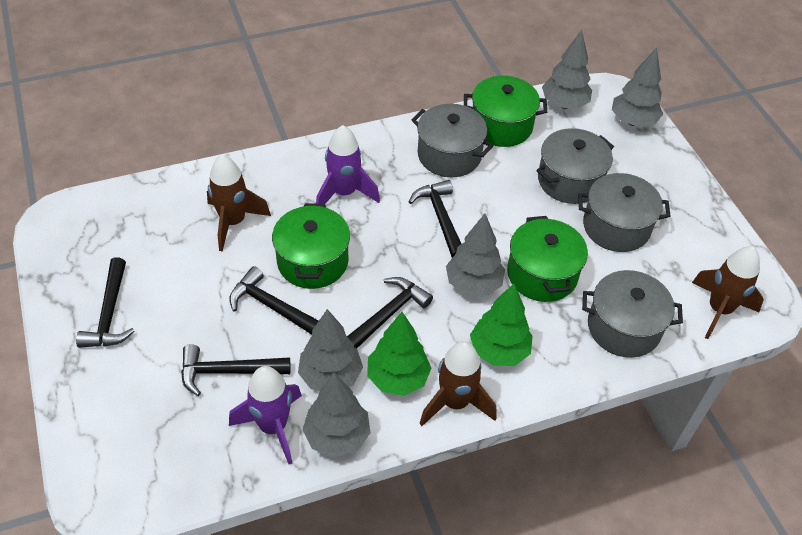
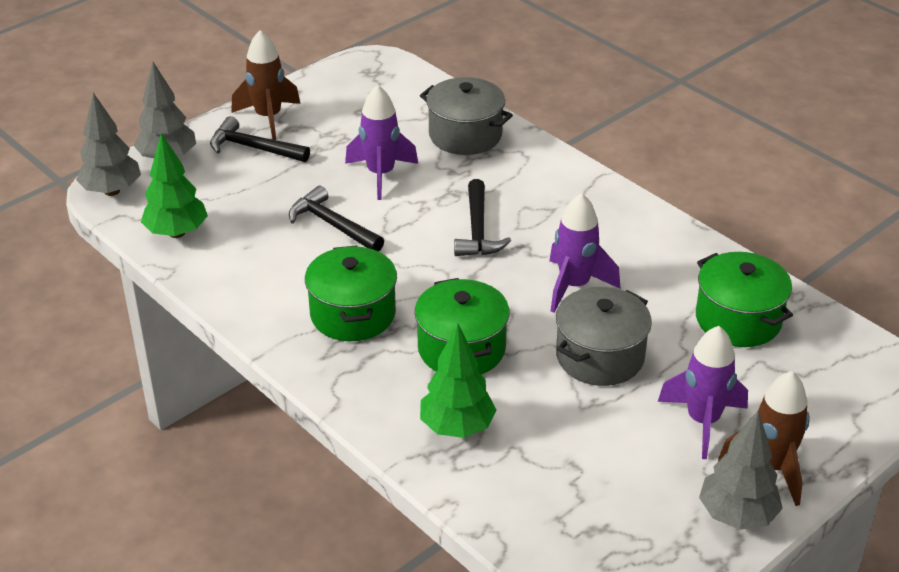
black hammer: 5 -> 3
brown rocket: 3 -> 2
grey pot: 4 -> 2
grey tree: 5 -> 3
purple rocket: 2 -> 3

